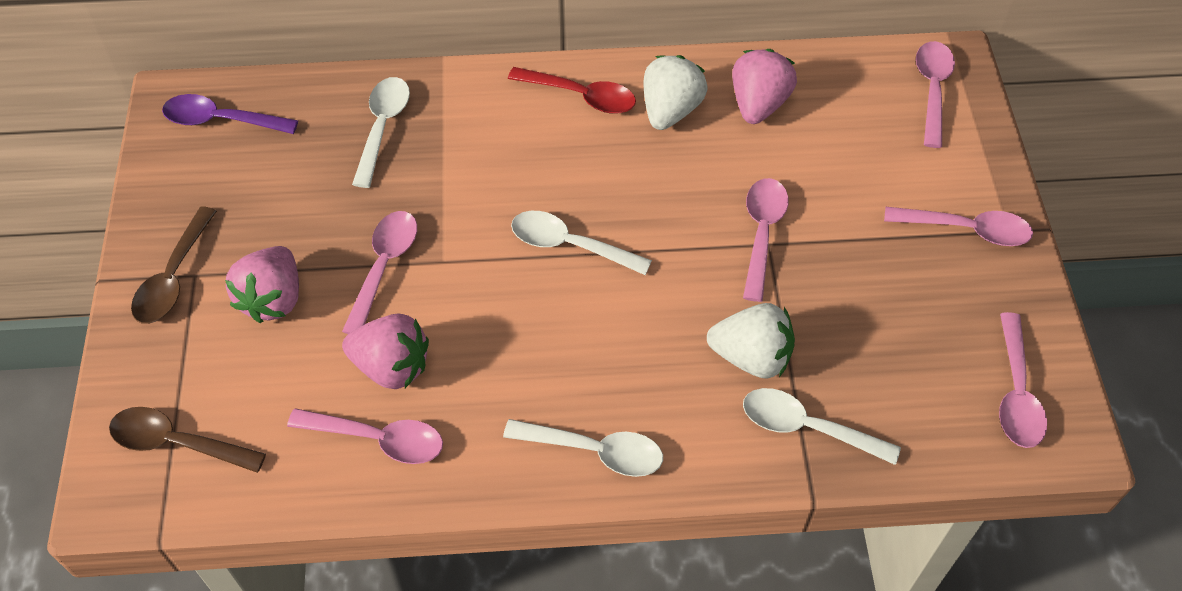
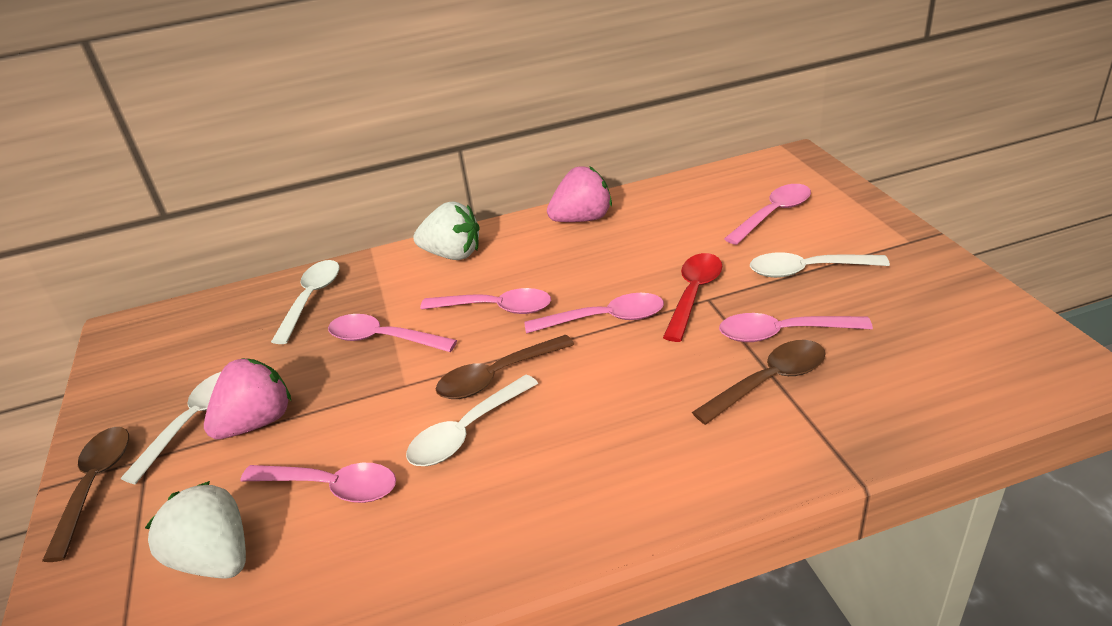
brown spoon: 2 -> 3
pink strawberry: 3 -> 2
purple spoon: 1 -> 0

